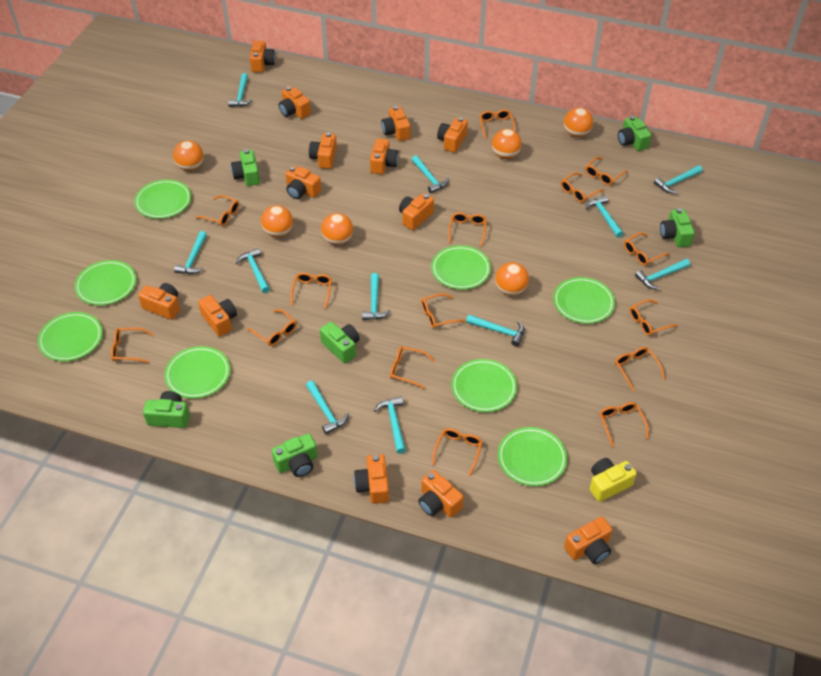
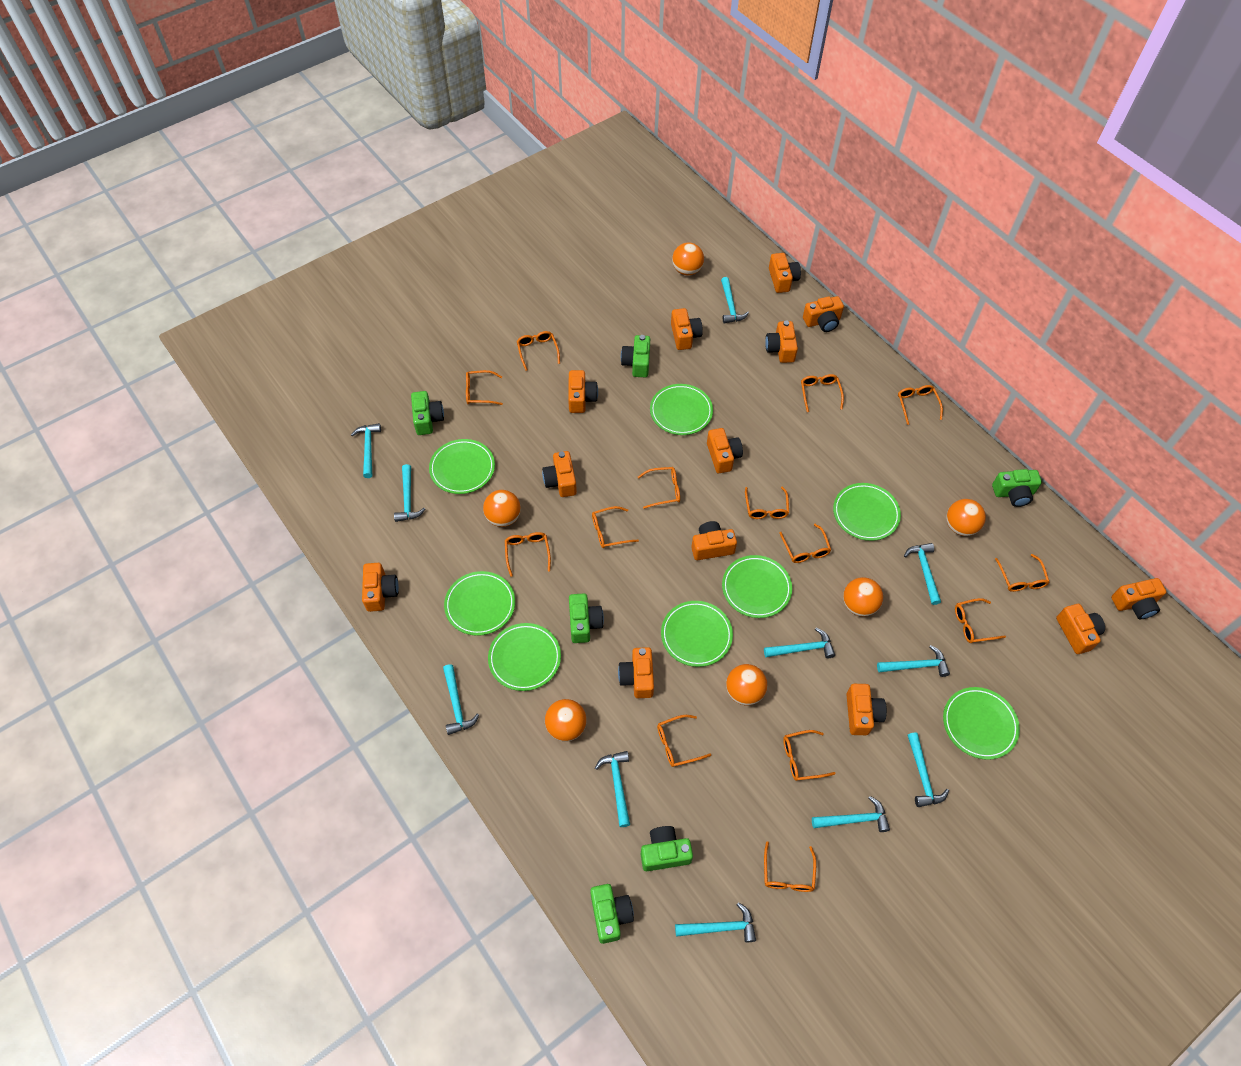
orange glasses: 15 -> 14
yellow camera: 1 -> 0

